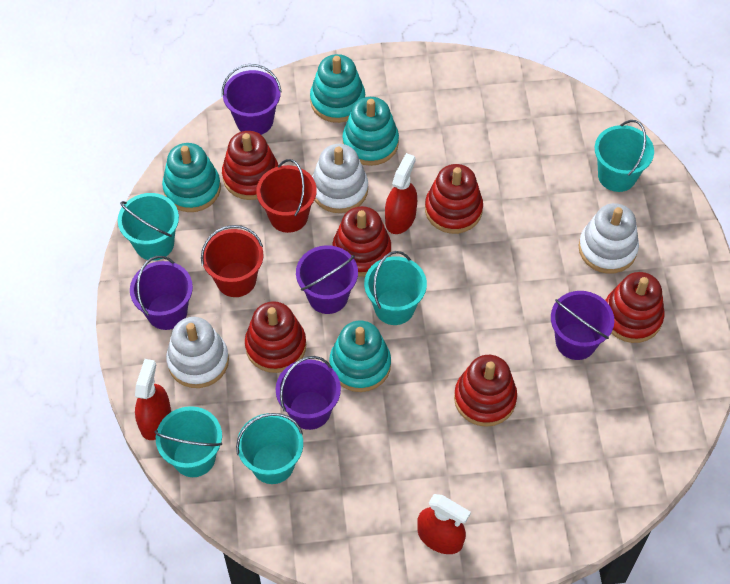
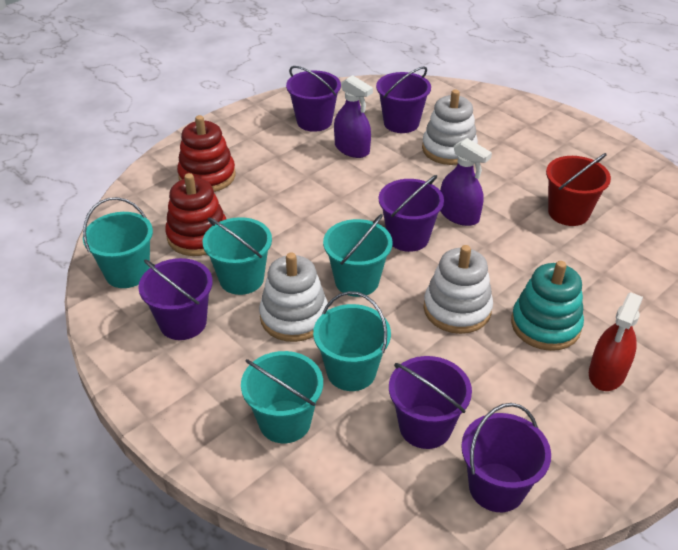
purple bucket: 5 -> 6
purple spray bottle: 0 -> 2
red bucket: 2 -> 1
red spray bottle: 3 -> 1
red stacking toy: 6 -> 2
turquoise stacking toy: 4 -> 1

